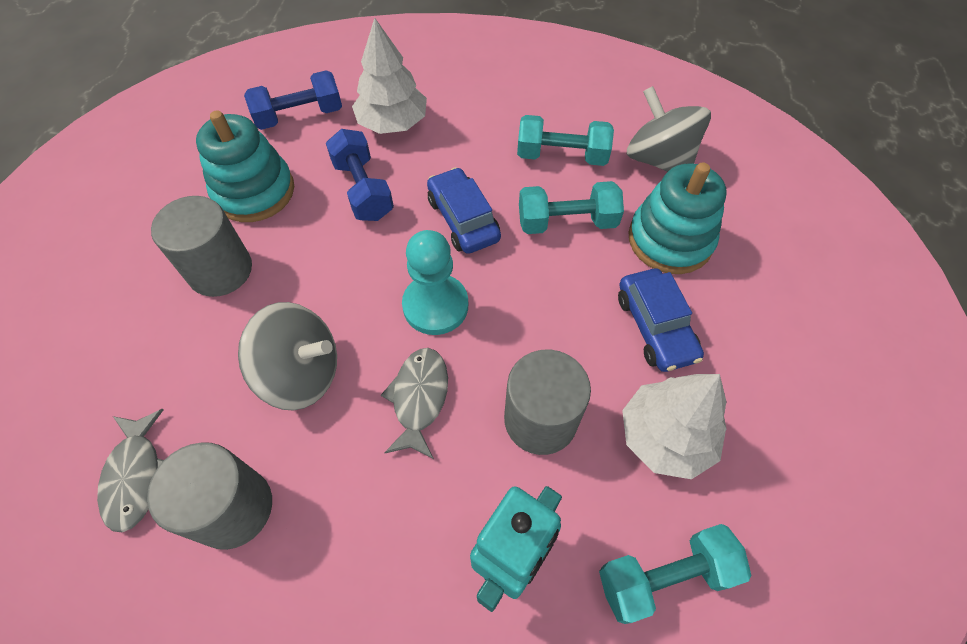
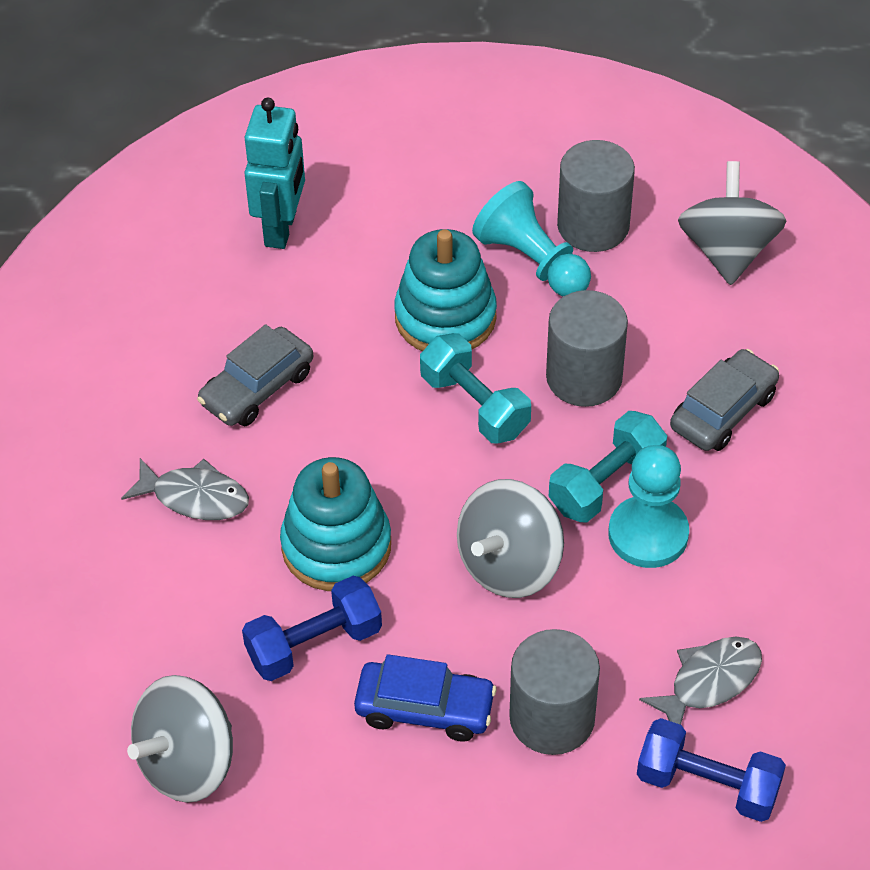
blue car: 2 -> 1
grey car: 0 -> 2
grey spinning top: 2 -> 3
turquoise dumbbell: 3 -> 2
turquoise pawn: 1 -> 2
white tree: 2 -> 0

